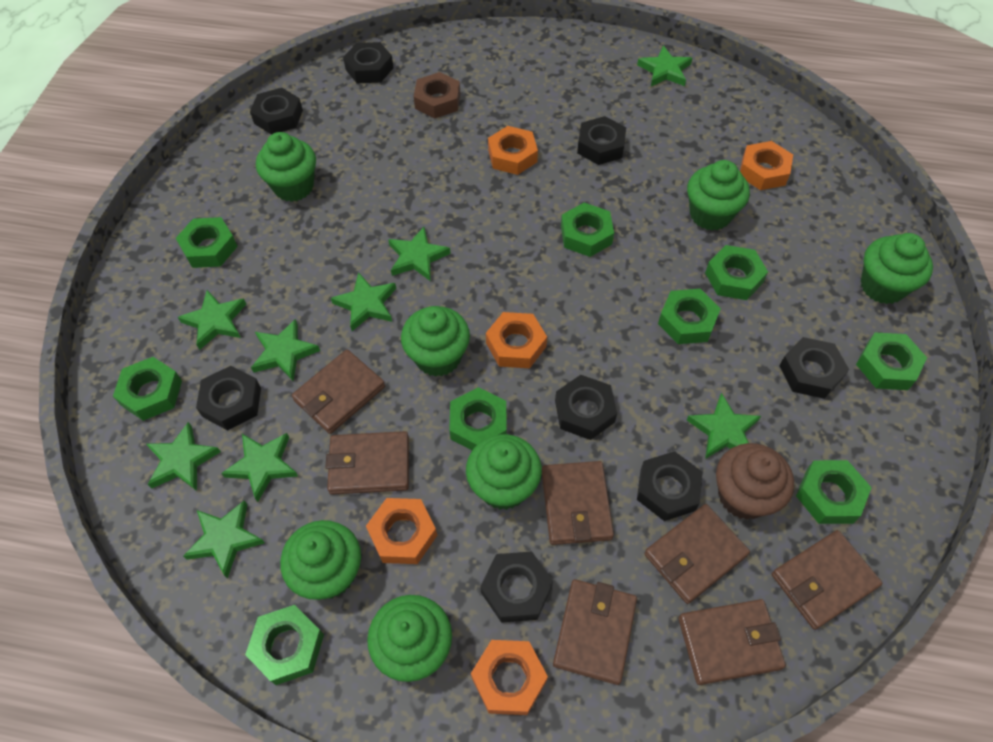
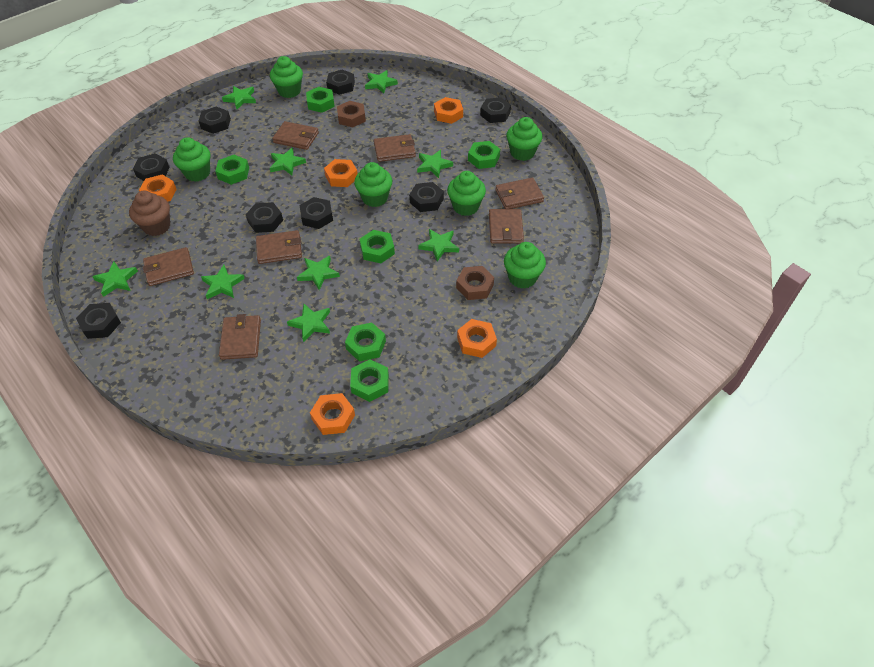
brown nut: 1 -> 2
green cupcake: 7 -> 6
green nut: 9 -> 6

